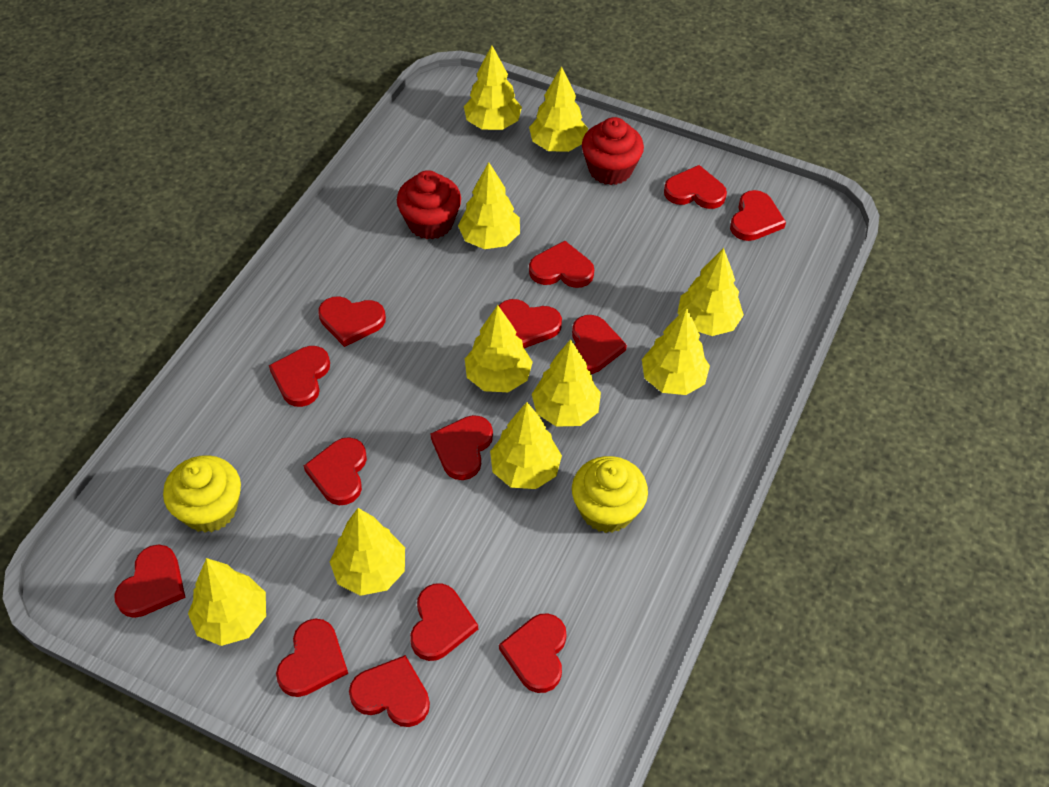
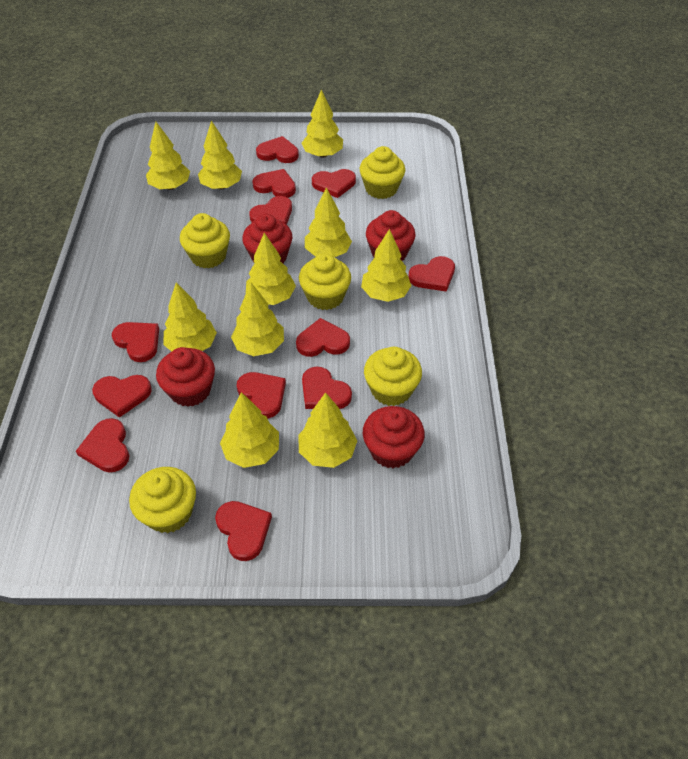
red cupcake: 2 -> 4
red heart: 14 -> 12
yellow cupcake: 2 -> 5

